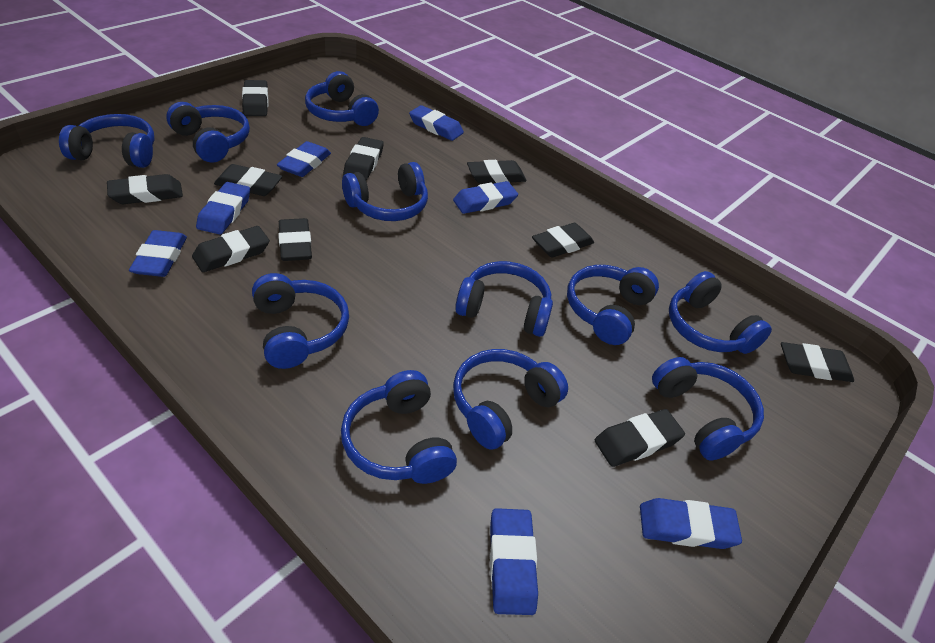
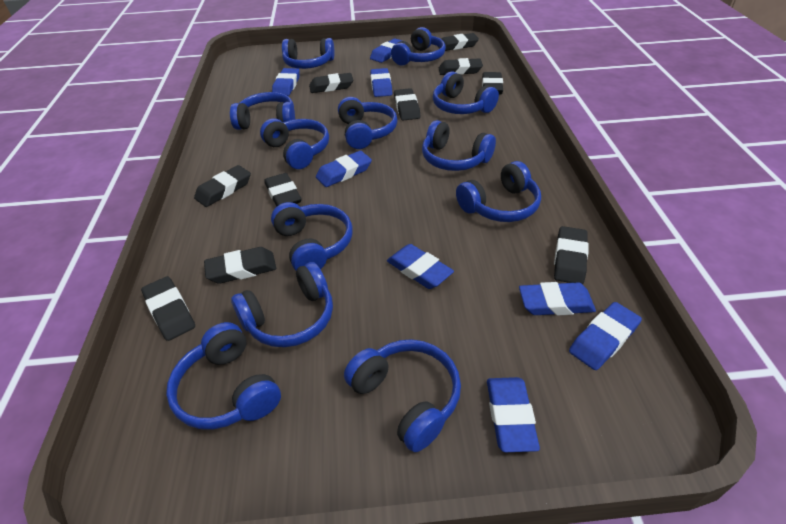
blue eraser: 7 -> 8
blue headphones: 11 -> 12

